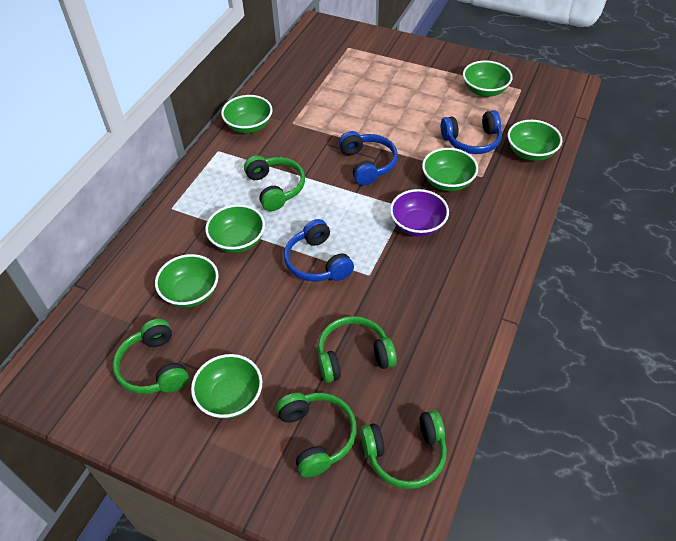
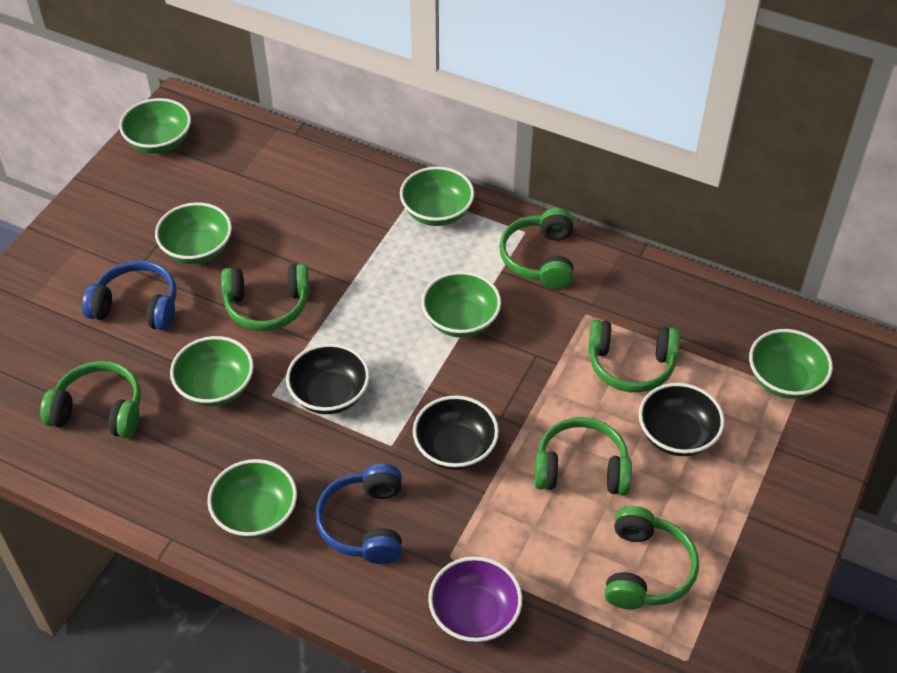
black bowl: 0 -> 3
blue headphones: 3 -> 2
green headphones: 5 -> 6

